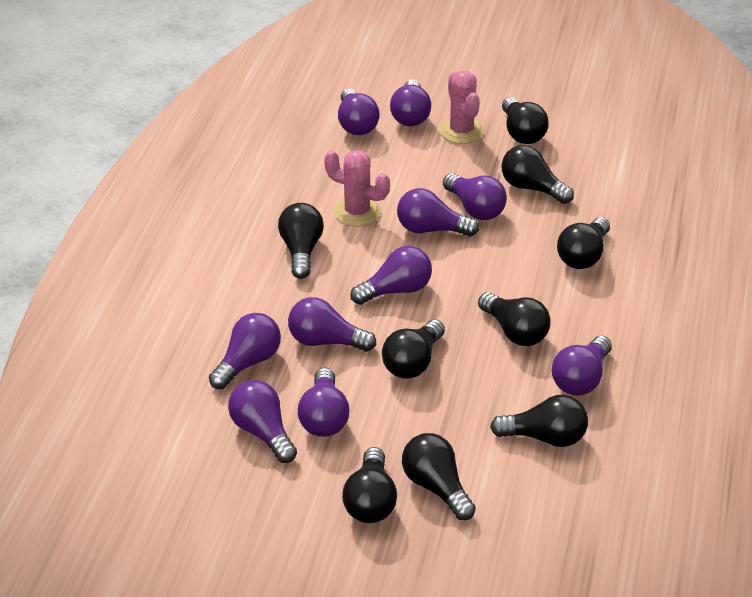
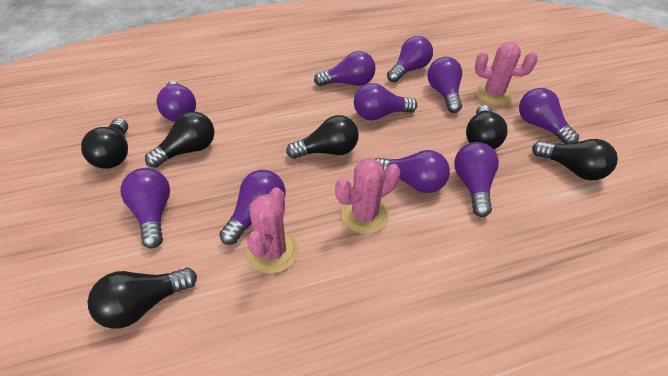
black light bulb: 9 -> 6
pink cactus: 2 -> 3

